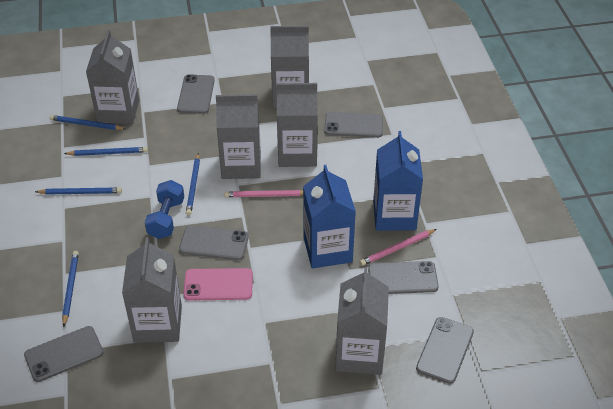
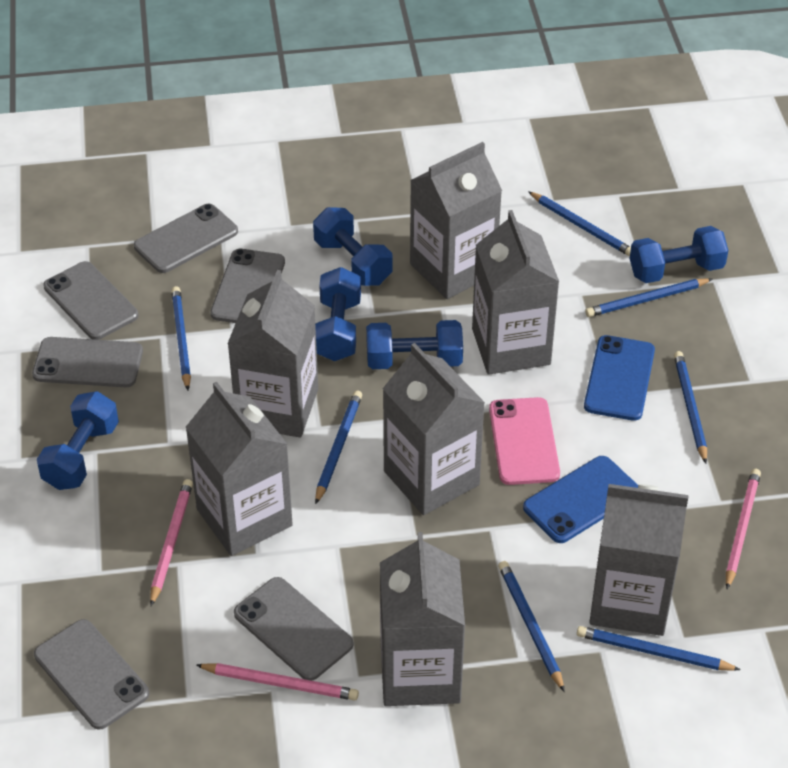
blue carton: 2 -> 0
blue dumbbell: 1 -> 5
blue pencil: 5 -> 7
blue phone: 0 -> 2
grey carton: 6 -> 7
pink pencil: 2 -> 3

